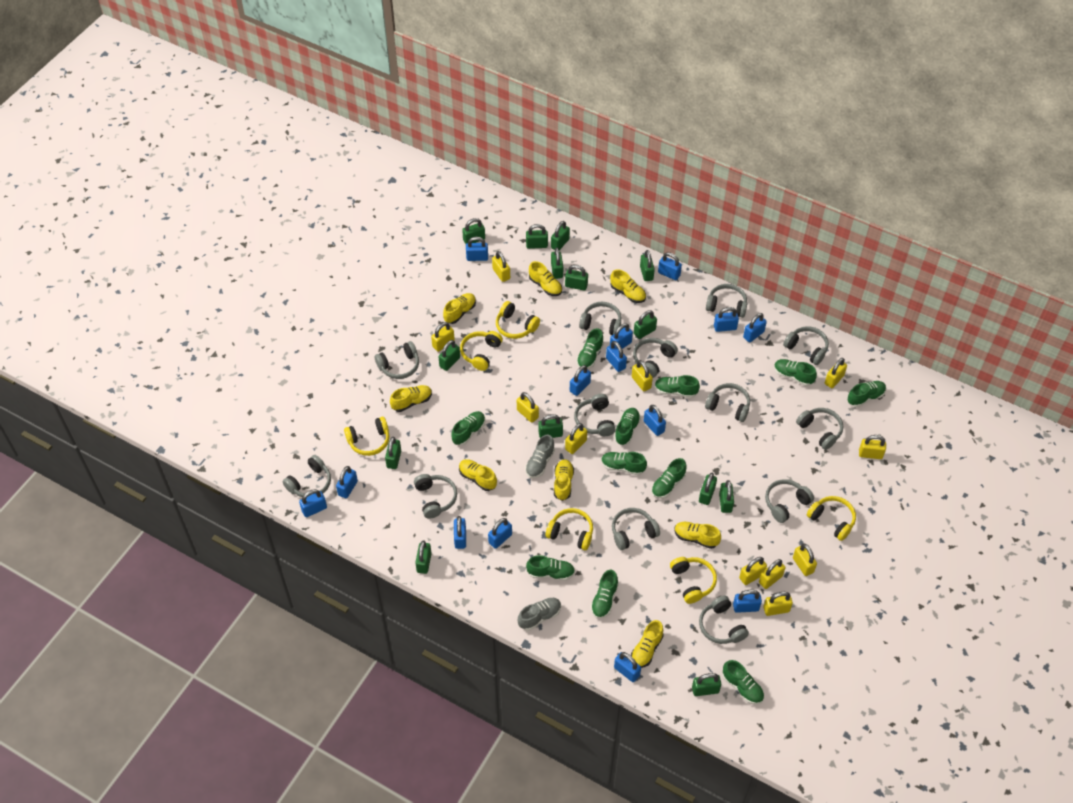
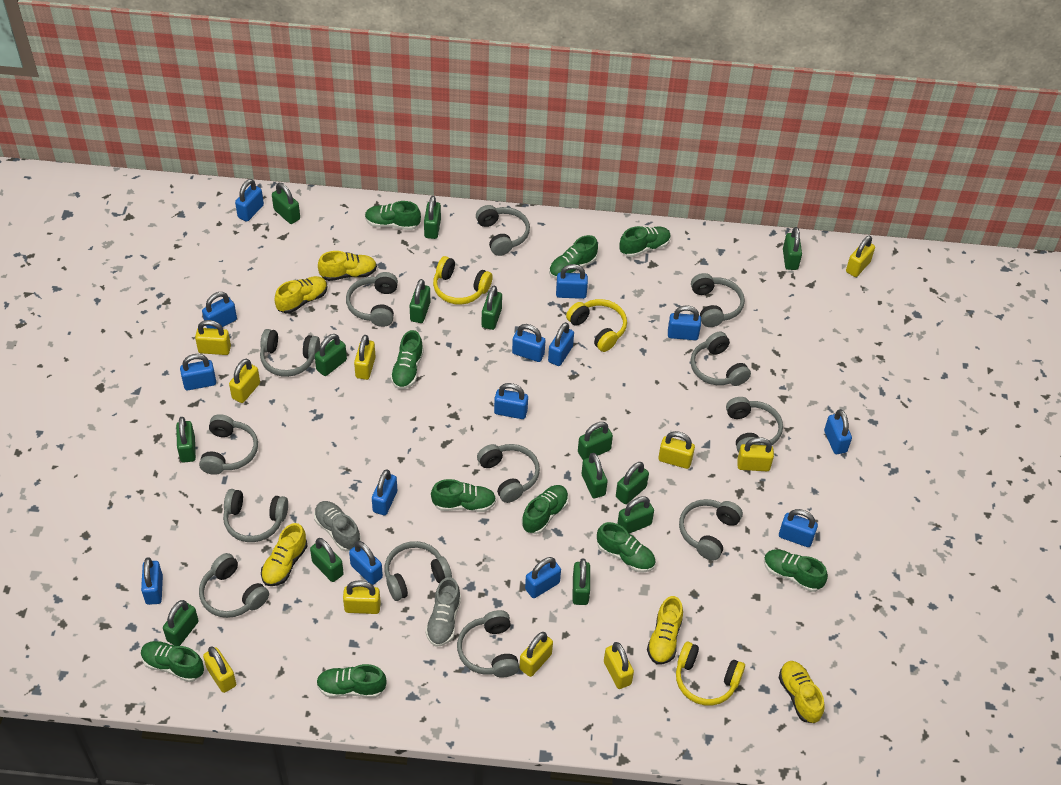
green shoe: 11 -> 10
yellow headphones: 6 -> 3
yellow padlock: 11 -> 10
yellow shoe: 8 -> 5

